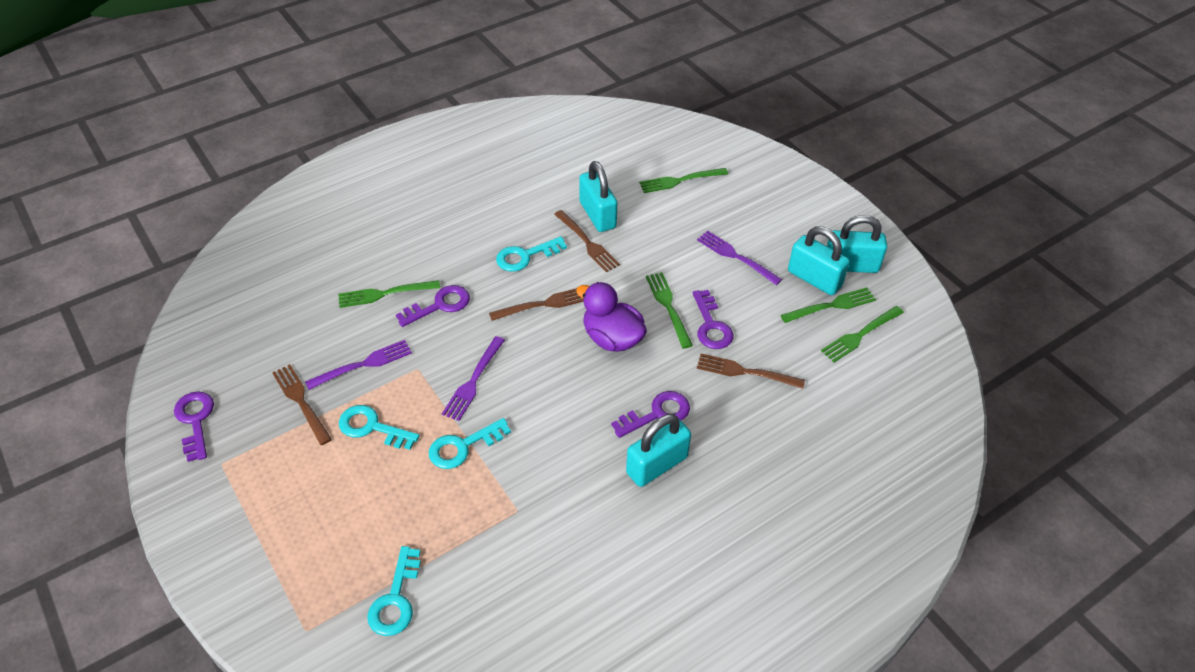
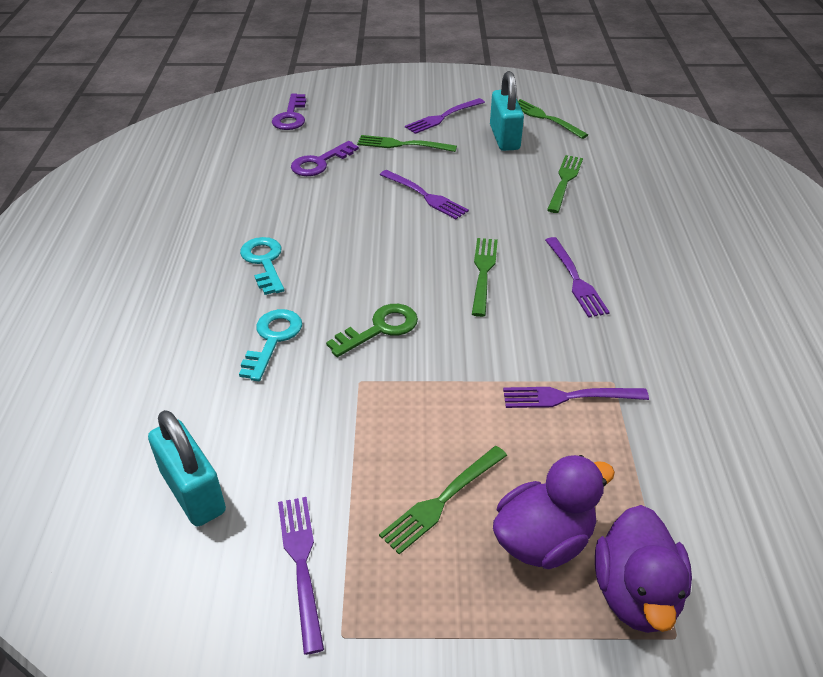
brown fork: 4 -> 0
green key: 0 -> 1
purple duck: 1 -> 2
purple fork: 3 -> 5
purple key: 4 -> 2
turquoise key: 4 -> 2
turquoise padlock: 4 -> 2

